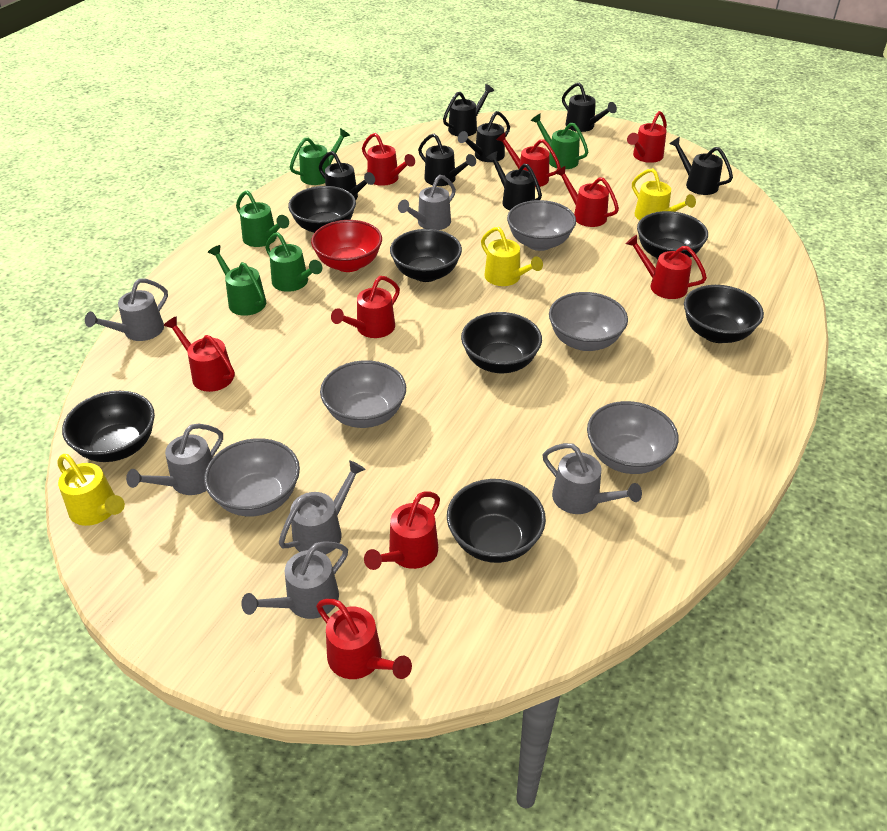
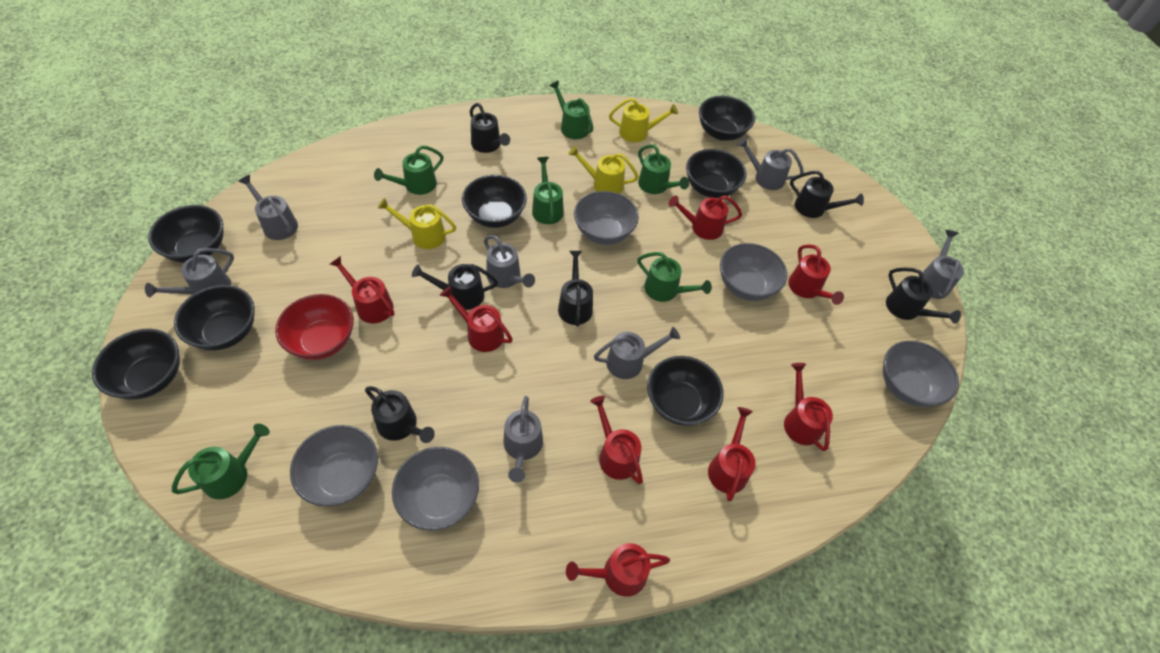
black watering can: 7 -> 6
green watering can: 5 -> 6
grey watering can: 6 -> 7
red watering can: 9 -> 8

